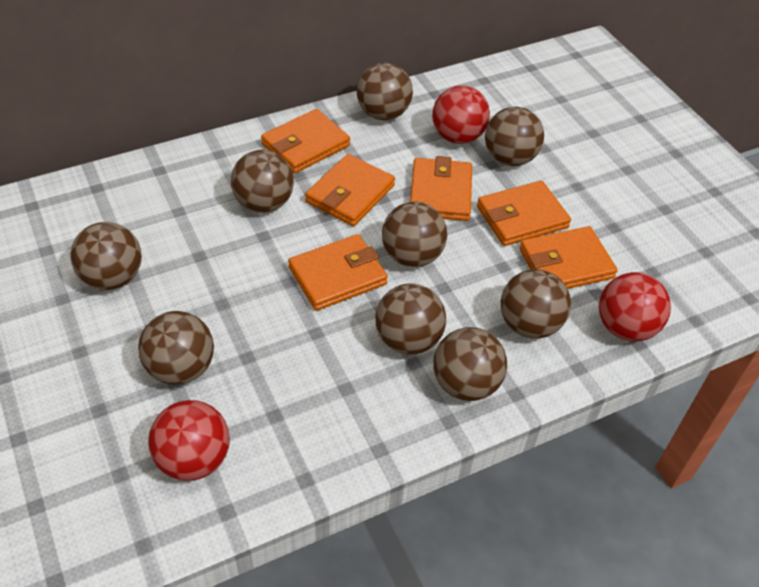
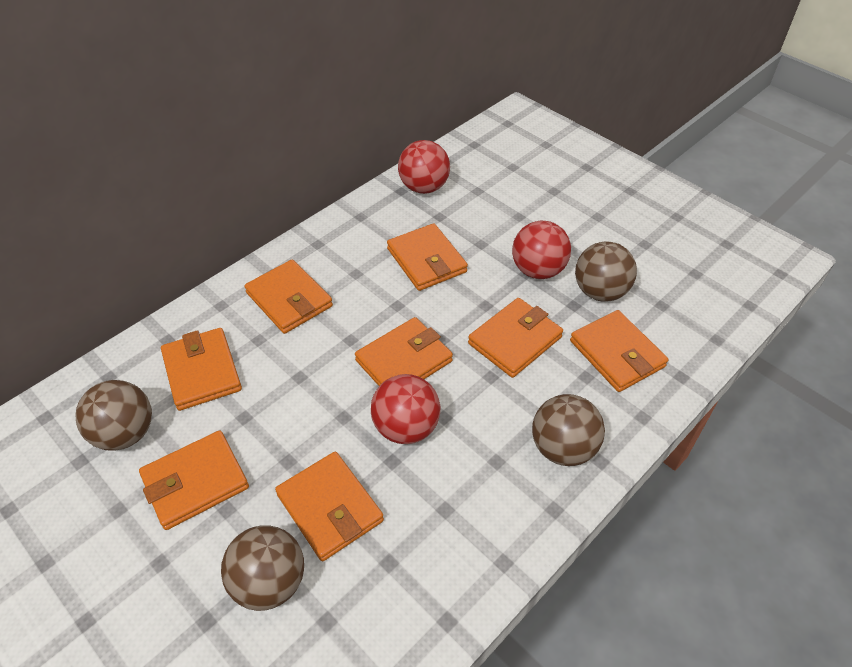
brown ball: 9 -> 4
orange wallet: 6 -> 8

